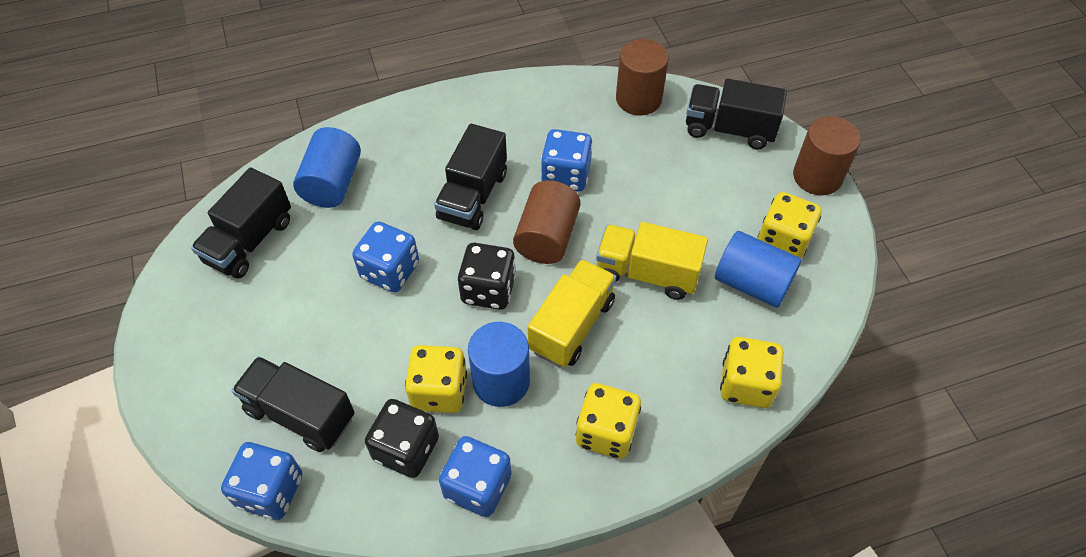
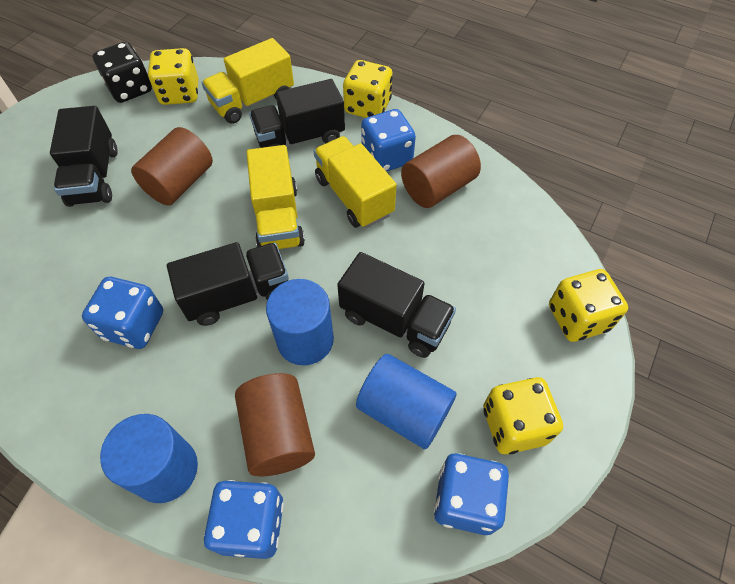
black dice: 2 -> 1
yellow truck: 2 -> 3

